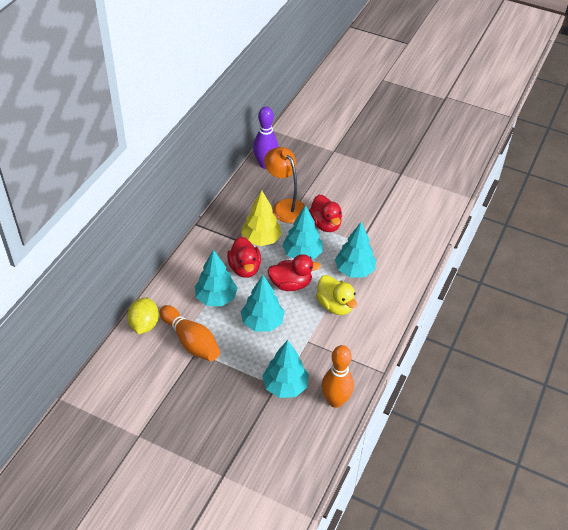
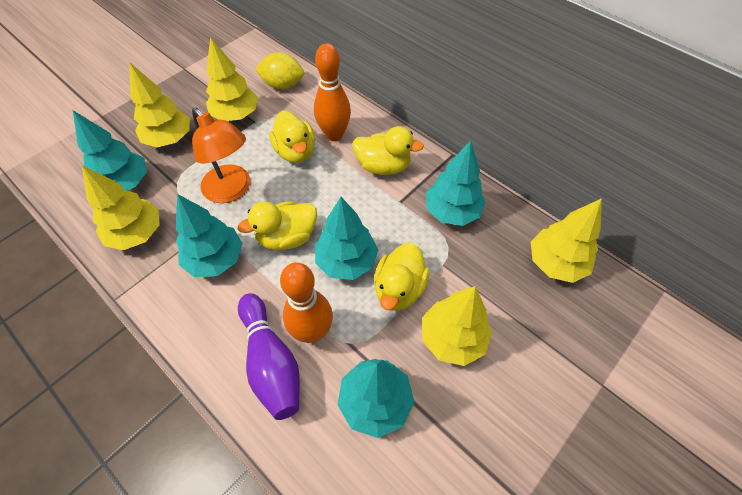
red duck: 3 -> 0
yellow duck: 1 -> 4
yellow tree: 1 -> 5

